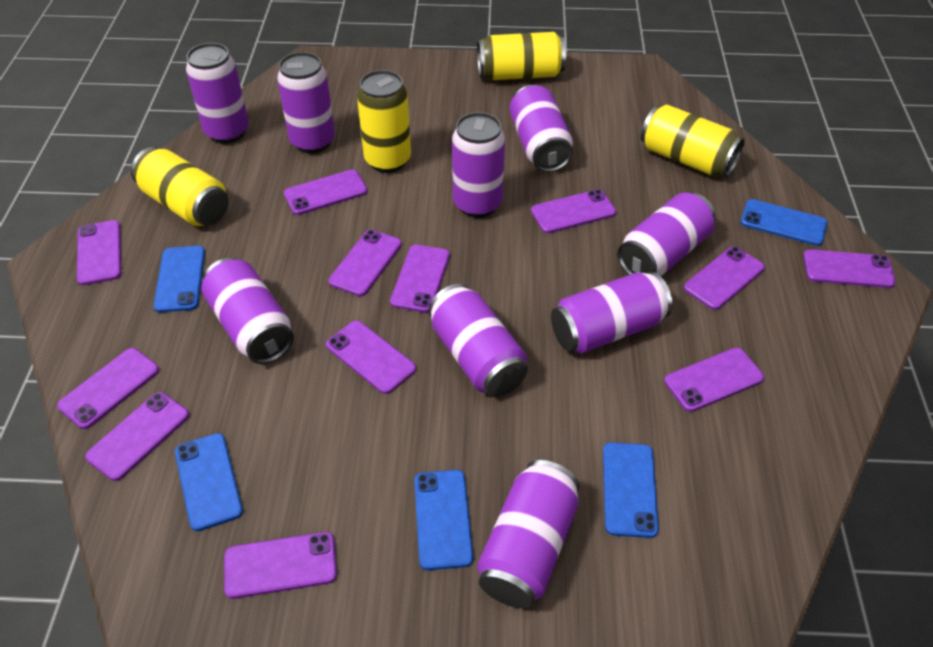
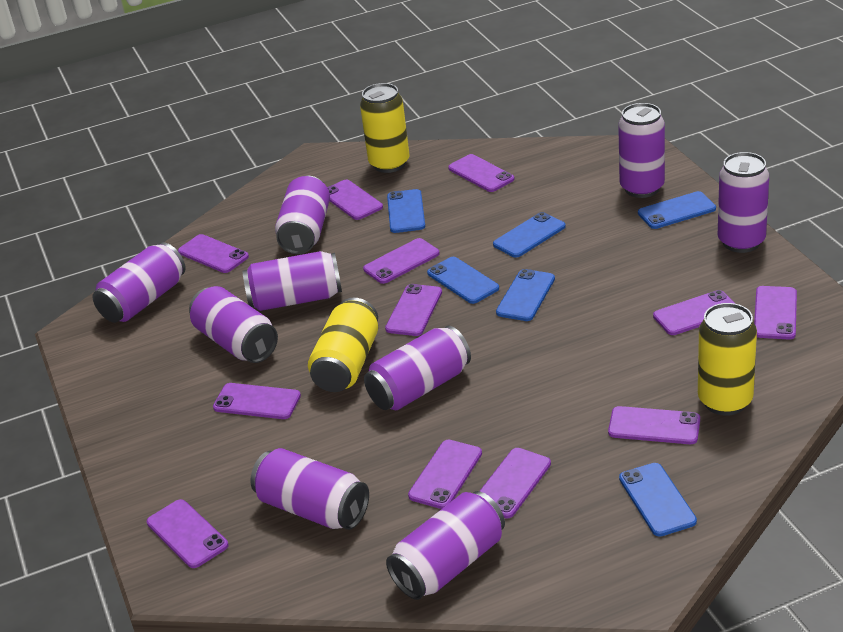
blue phone: 5 -> 6
yellow can: 4 -> 3

